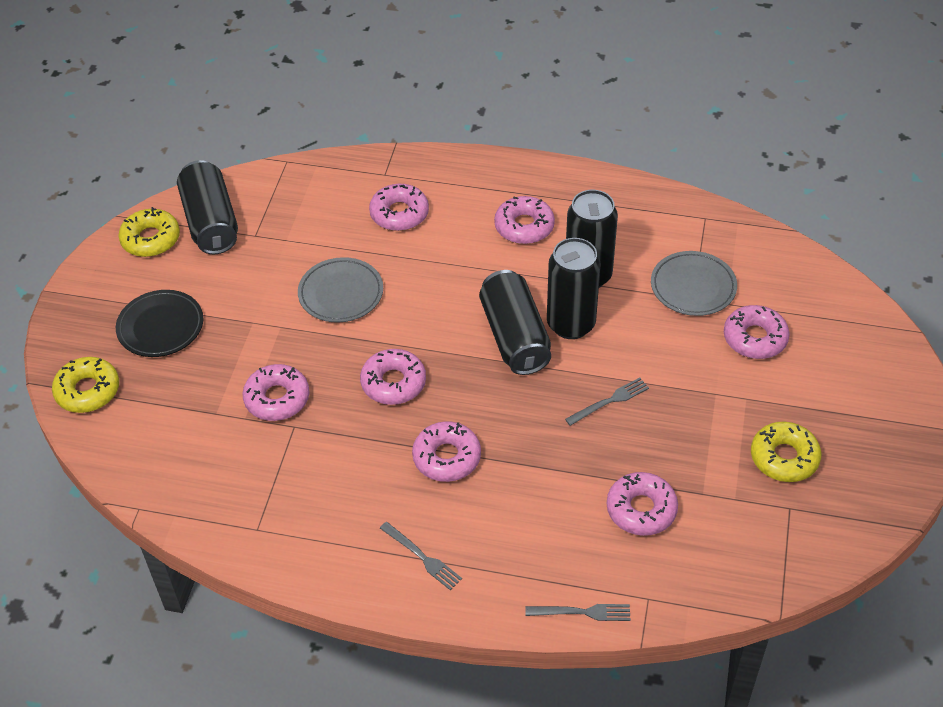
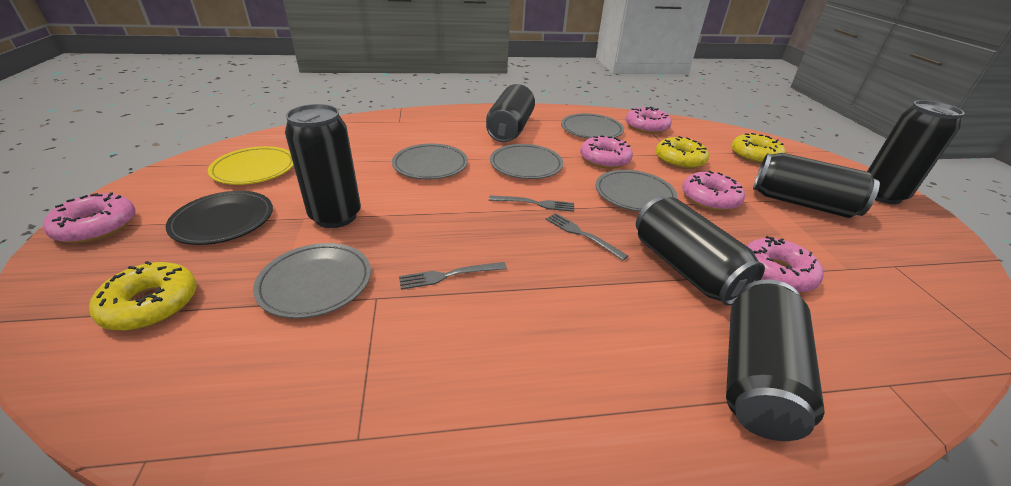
black can: 4 -> 6
grey plate: 2 -> 5
pink donut: 7 -> 5
yellow plate: 0 -> 1

